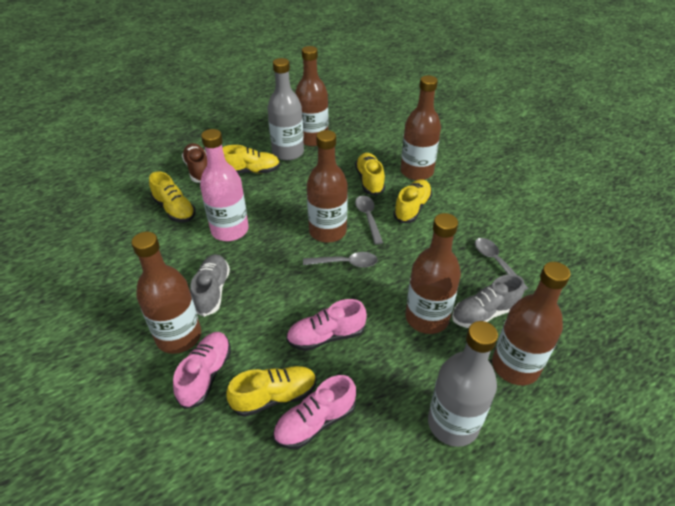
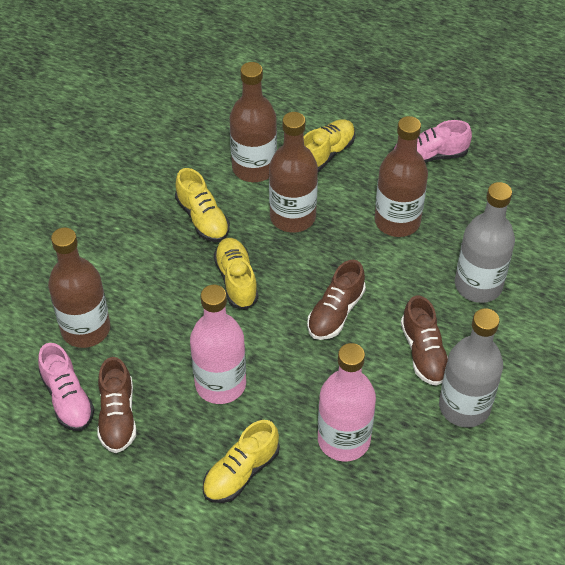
brown bottle: 6 -> 4
brown shoe: 1 -> 3
grey shoe: 2 -> 0
grey spoon: 3 -> 0
pink bottle: 1 -> 2
pink shoe: 3 -> 2
yellow shoe: 5 -> 4

